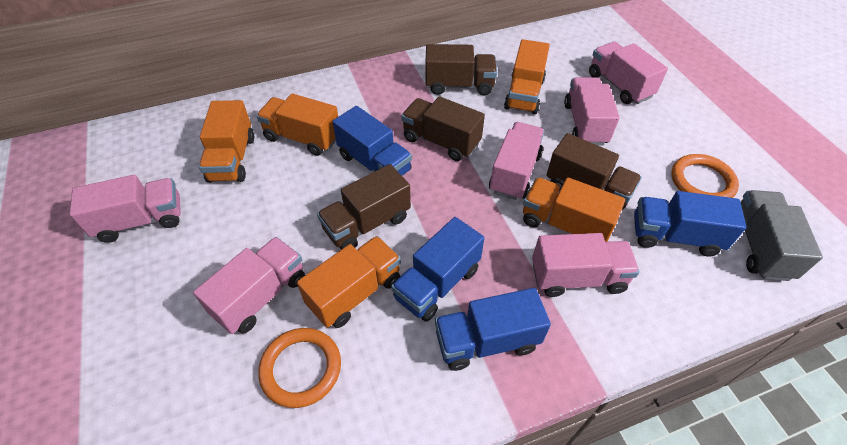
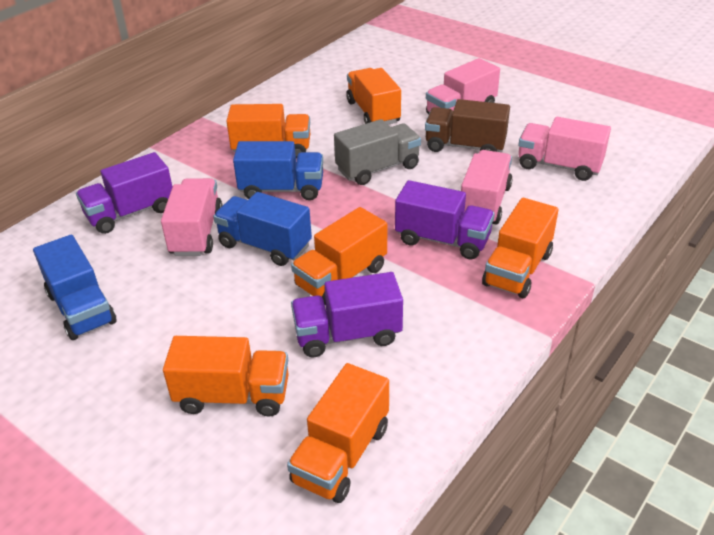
blue truck: 4 -> 3
brown truck: 4 -> 1
orange ring: 2 -> 0
orange truck: 5 -> 6
pink truck: 6 -> 4
purple truck: 0 -> 3

